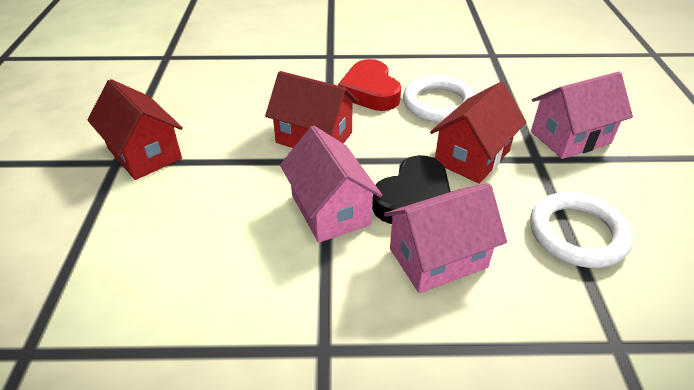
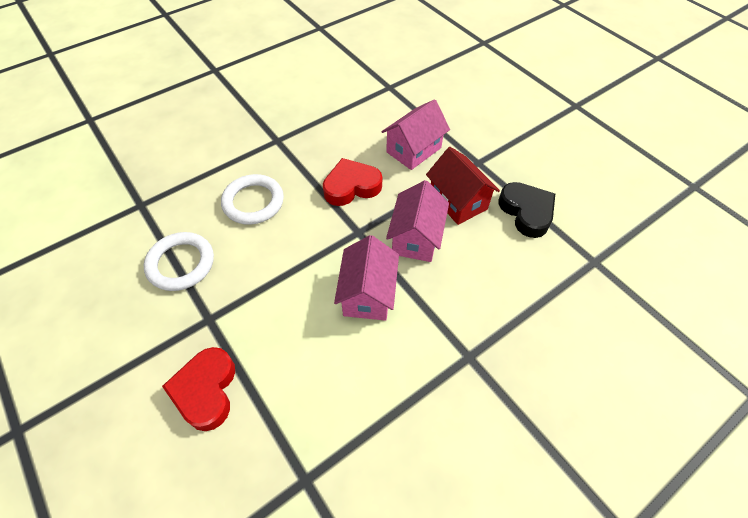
red heart: 1 -> 2
red house: 3 -> 1

